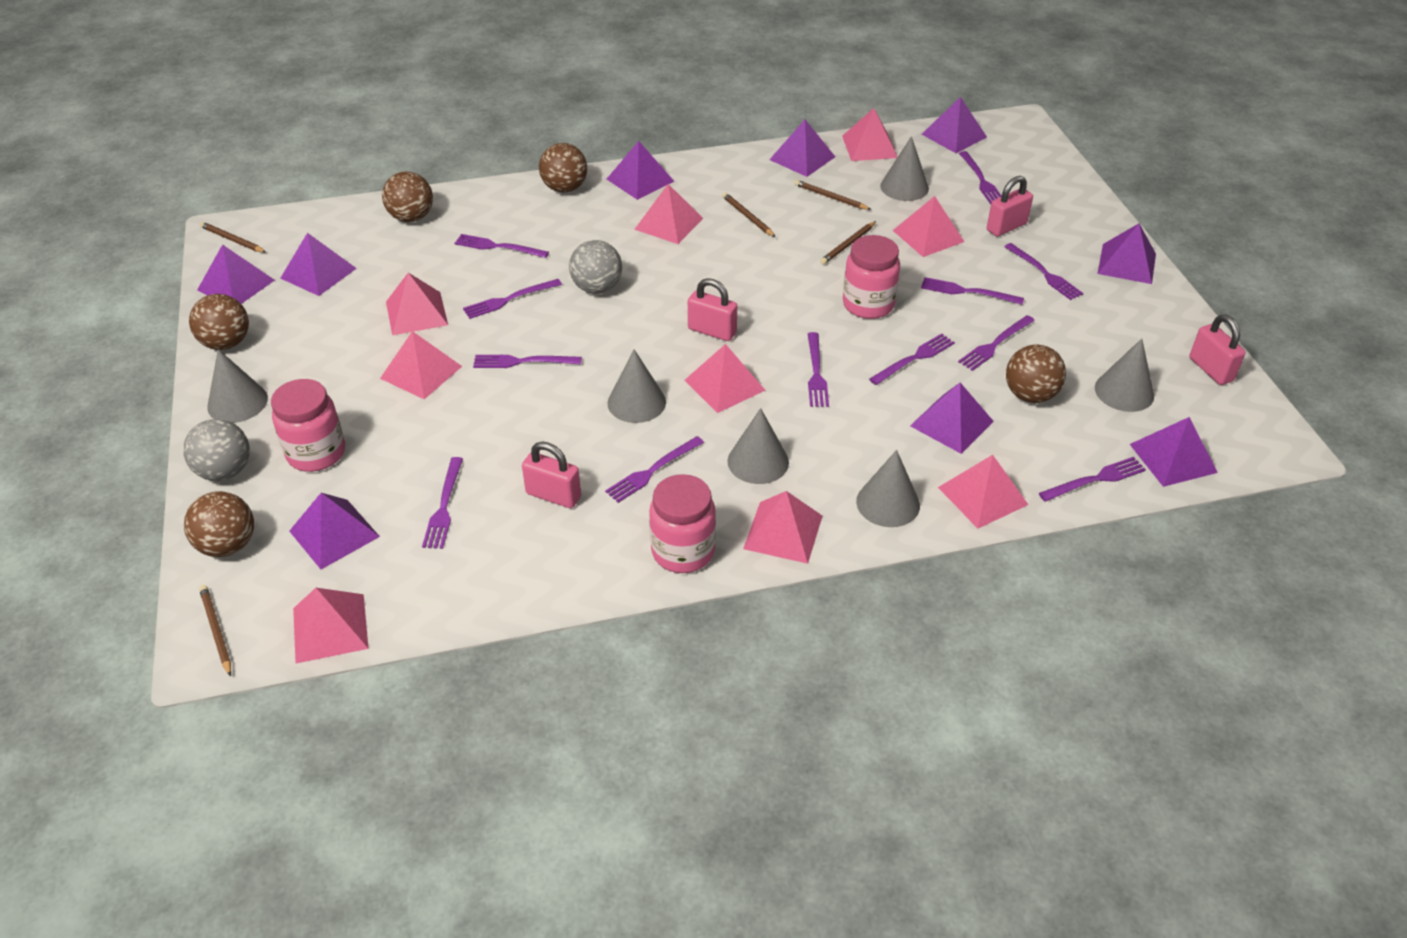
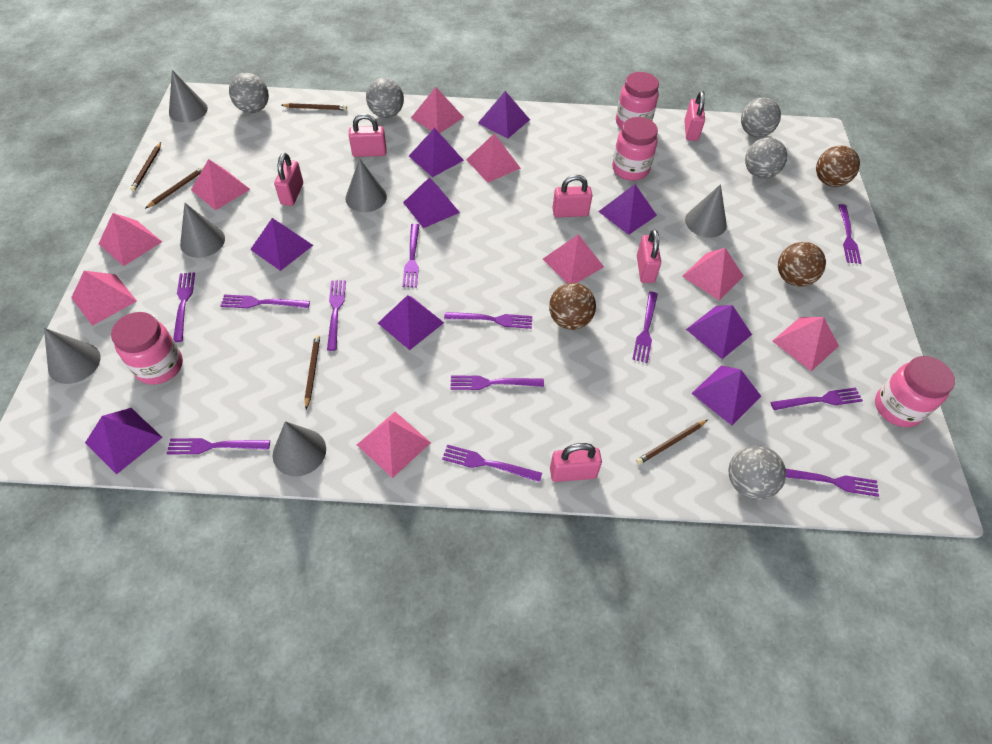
brown ball: 5 -> 3
grey ball: 2 -> 5
pink jar: 3 -> 4
pink padlock: 4 -> 6

